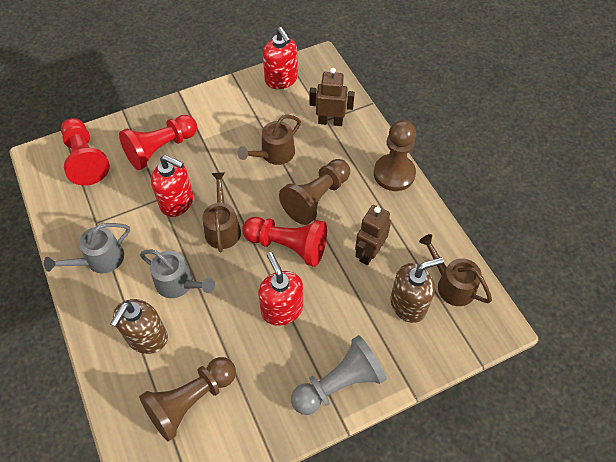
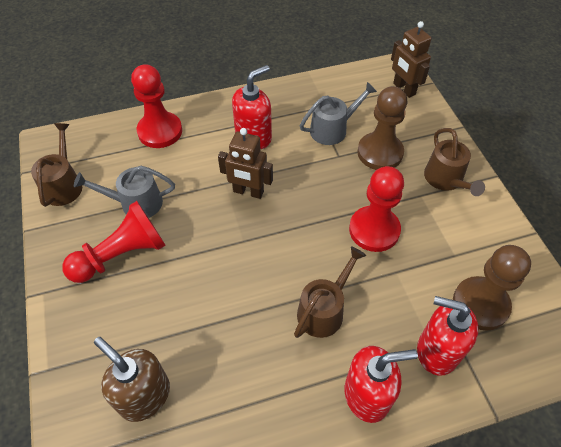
brown pawn: 3 -> 2
brown soap dispenser: 2 -> 1
grey pawn: 1 -> 0

